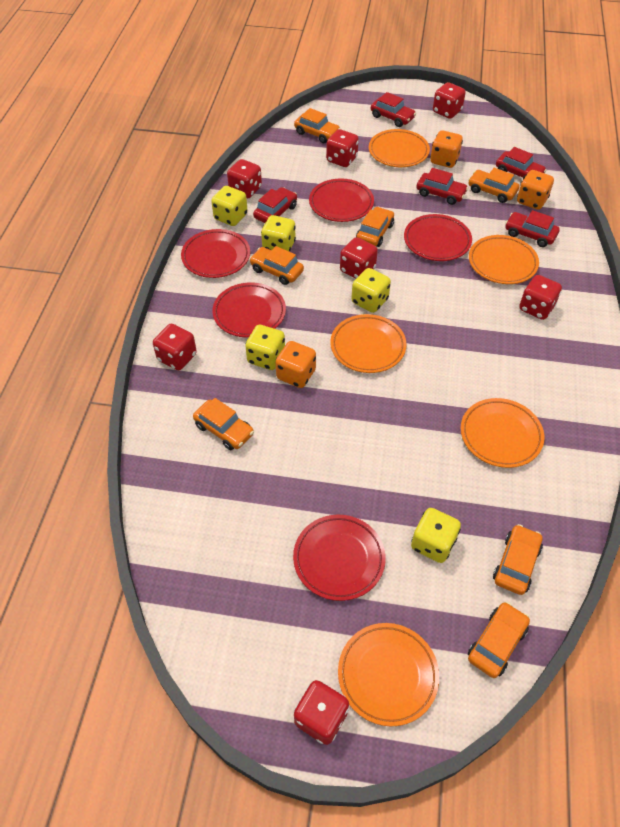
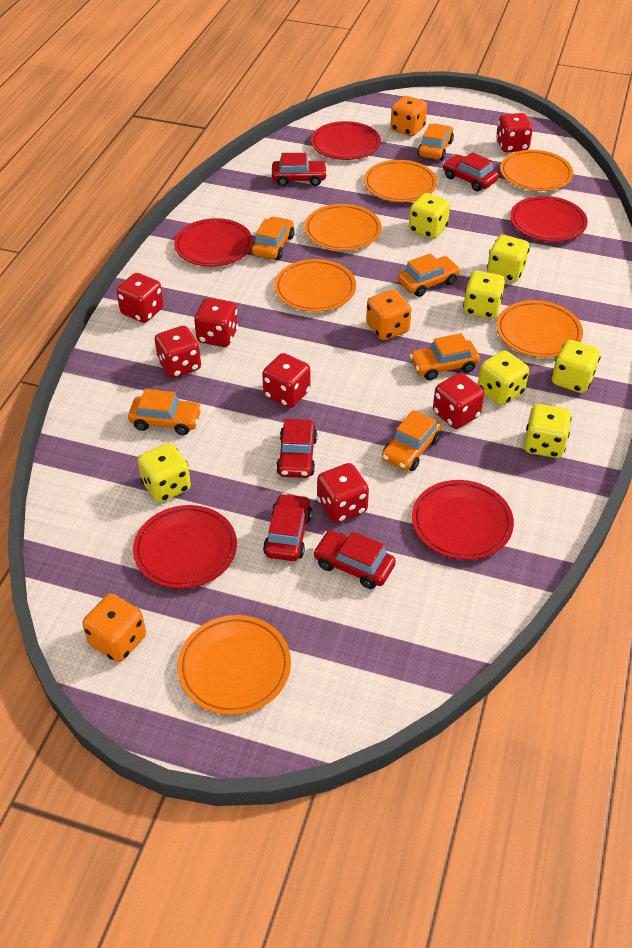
orange car: 7 -> 6
orange plate: 5 -> 6
yellow dice: 5 -> 7

